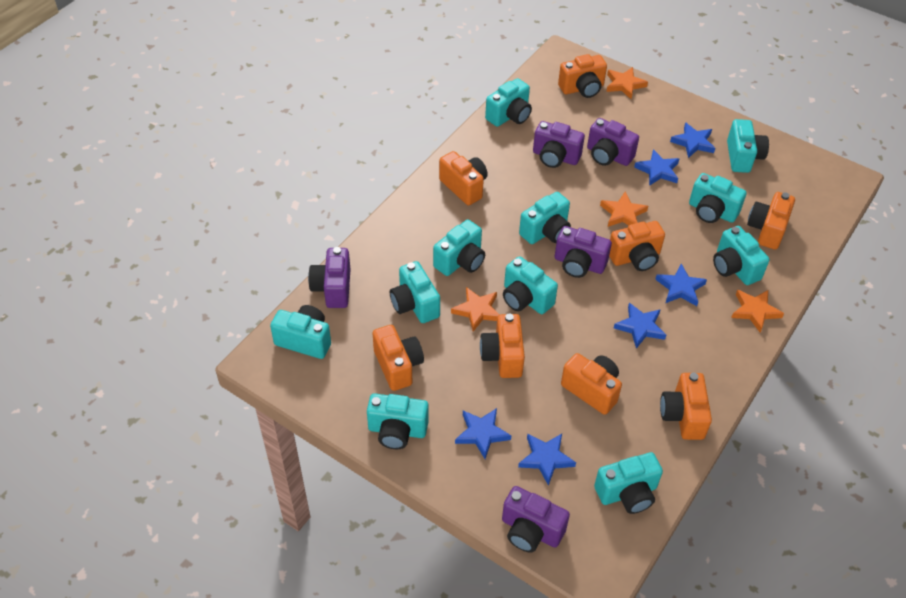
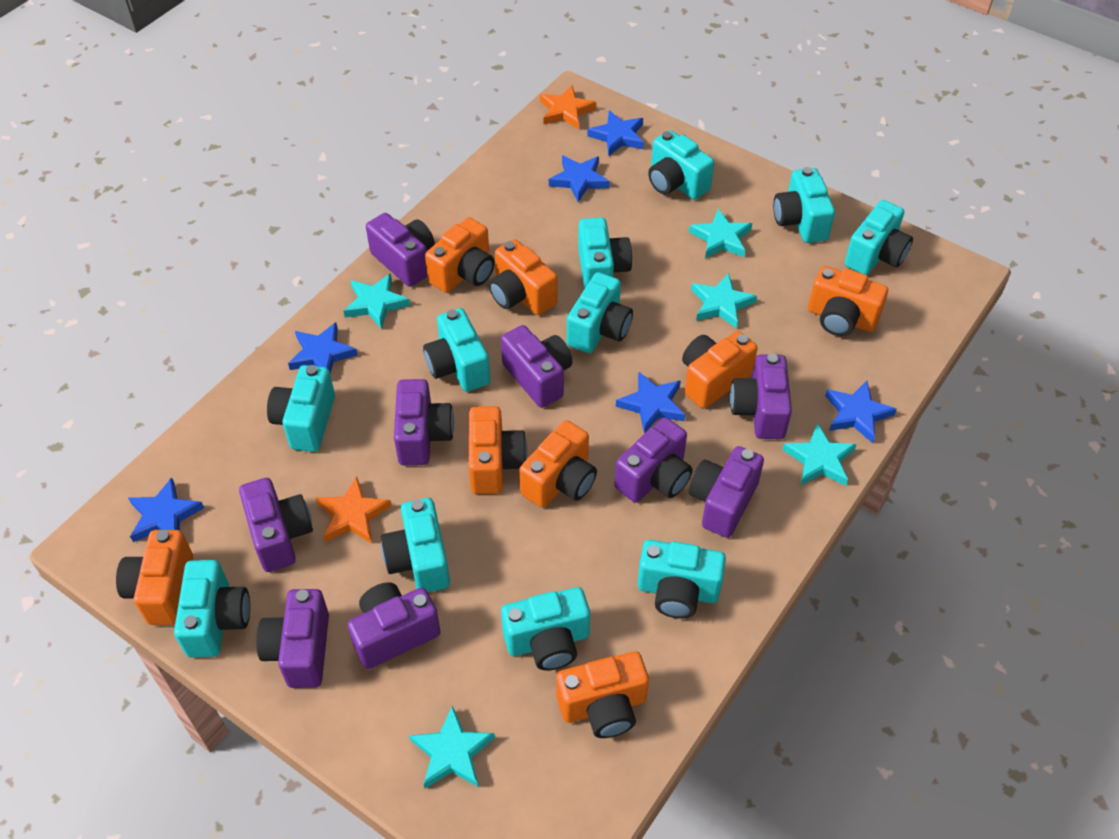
orange star: 4 -> 2
purple camera: 5 -> 9
turquoise star: 0 -> 5

